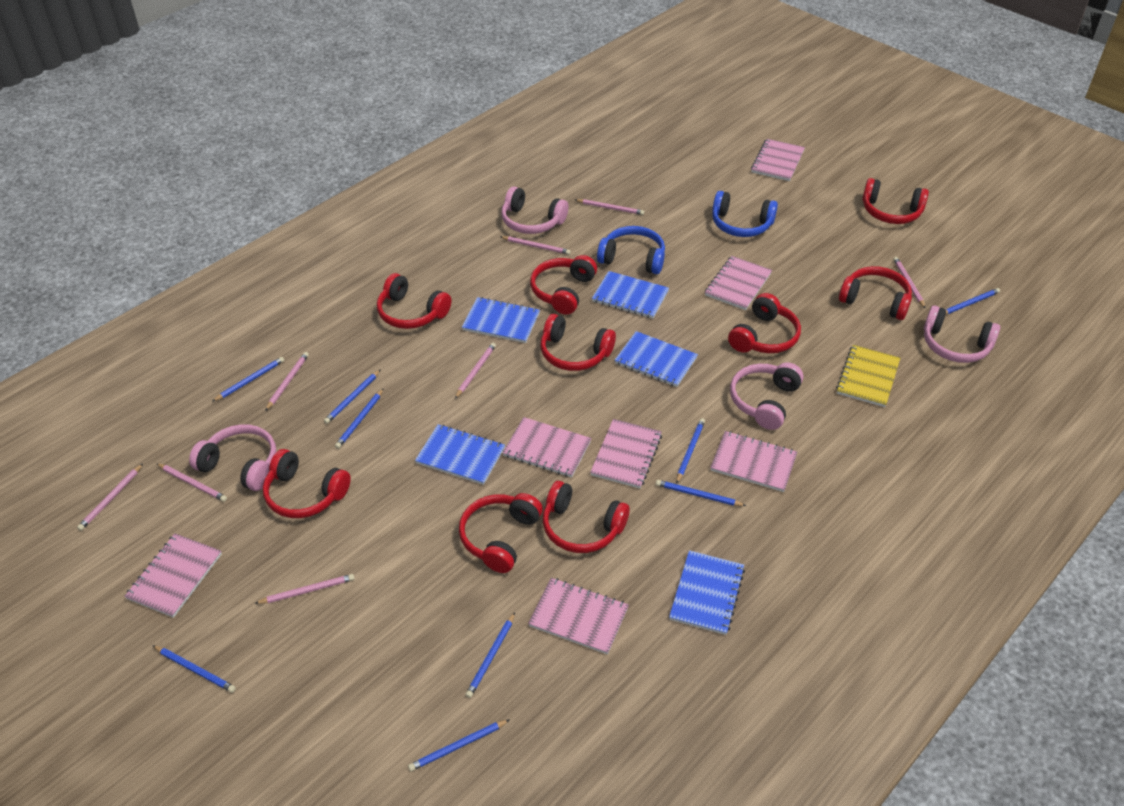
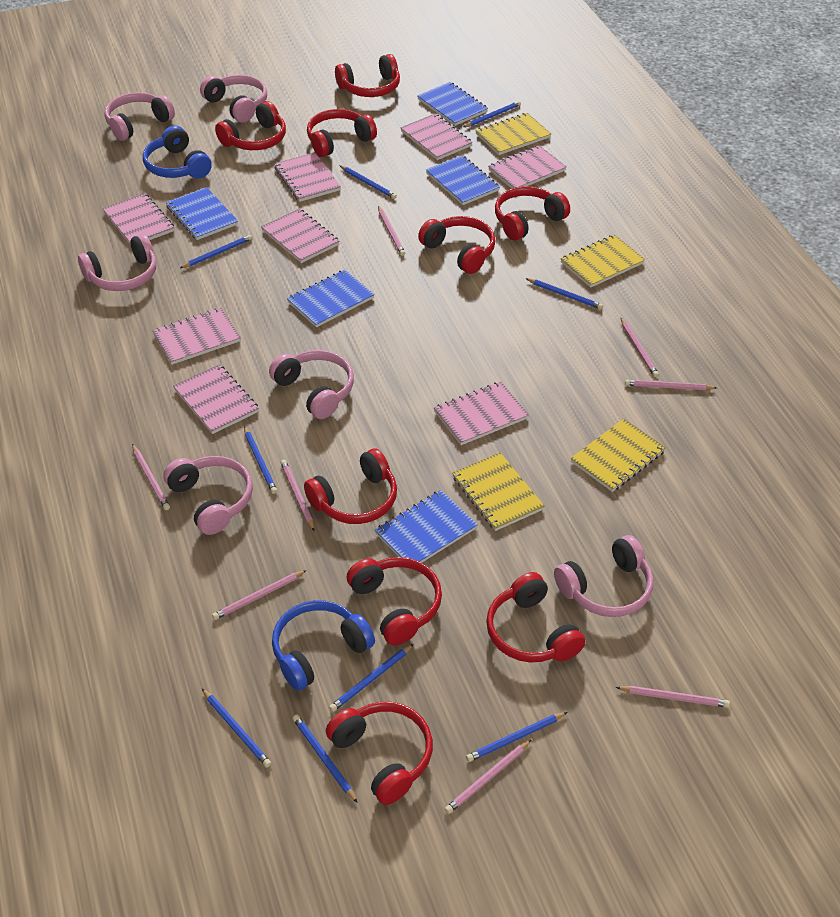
pink headphones: 4 -> 6
pink notebook: 7 -> 8
yellow notebook: 1 -> 4

